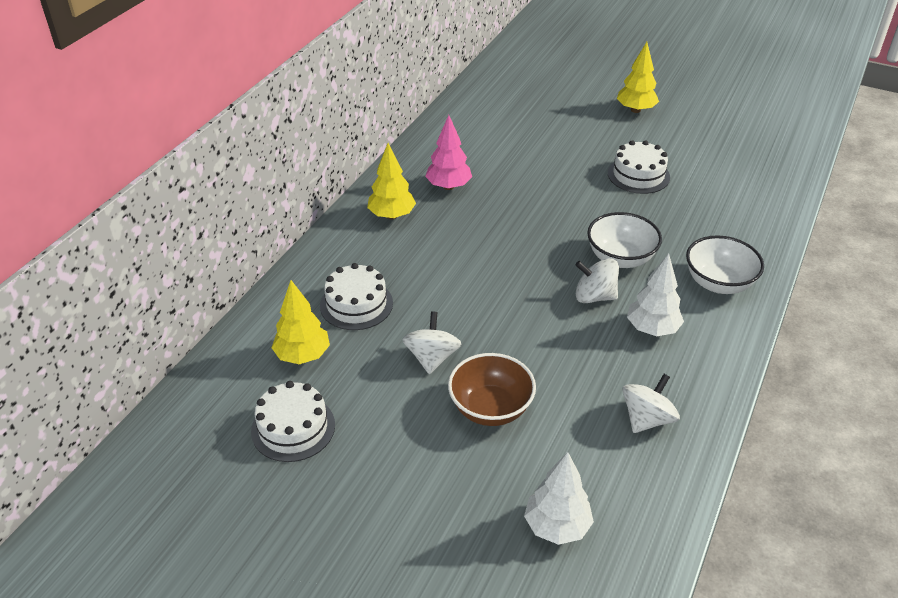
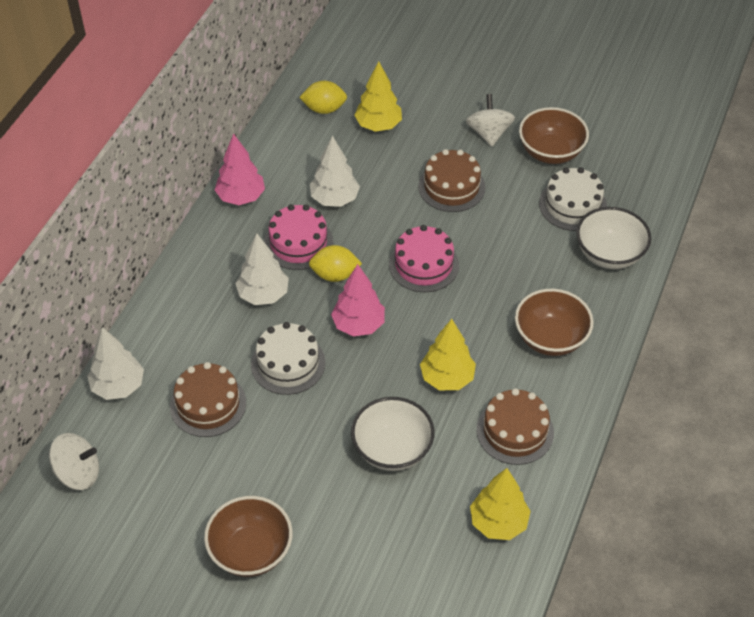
brown bowl: 1 -> 3
brown cake: 0 -> 3
pink cake: 0 -> 2
pink tree: 1 -> 2
white cake: 3 -> 2
white spinning top: 3 -> 2
white tree: 2 -> 3
yellow lemon: 0 -> 2

